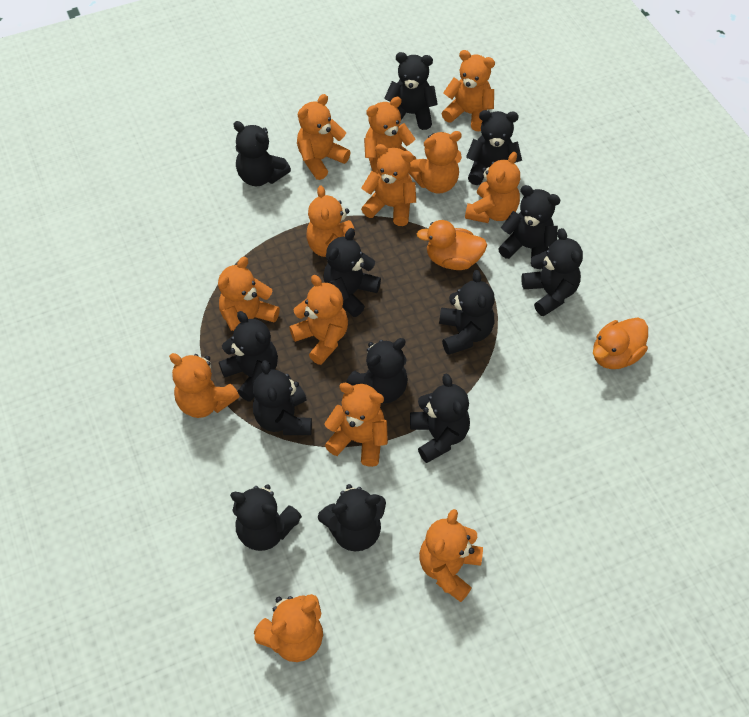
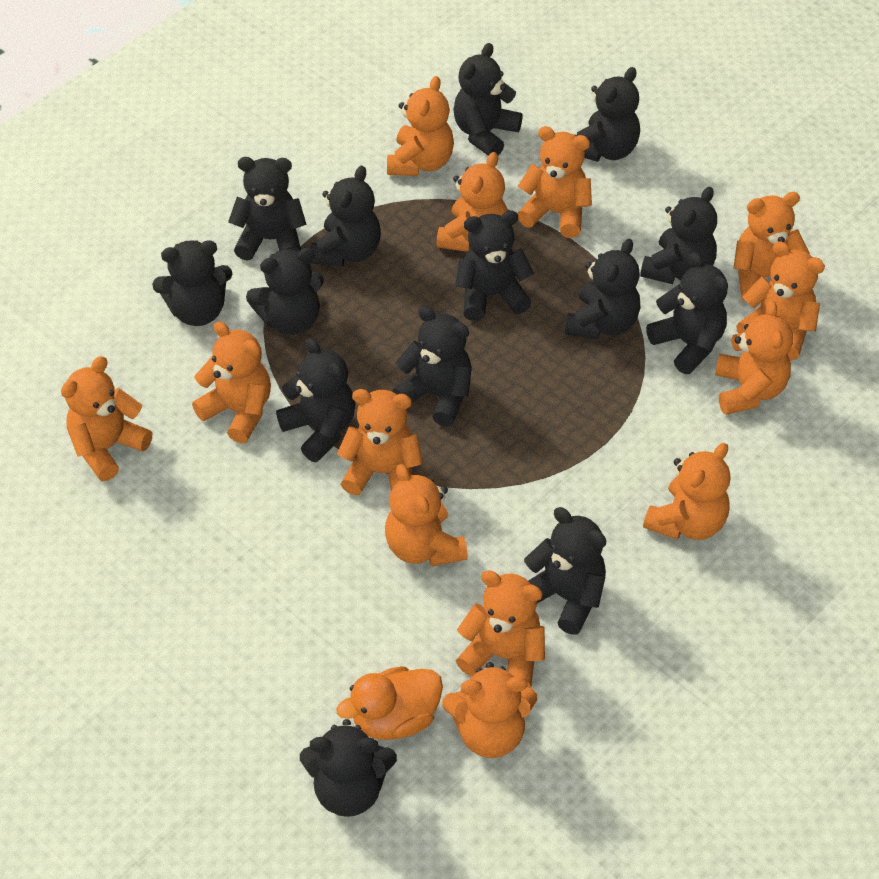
black teddy bear: 13 -> 14
orange duck: 2 -> 1

